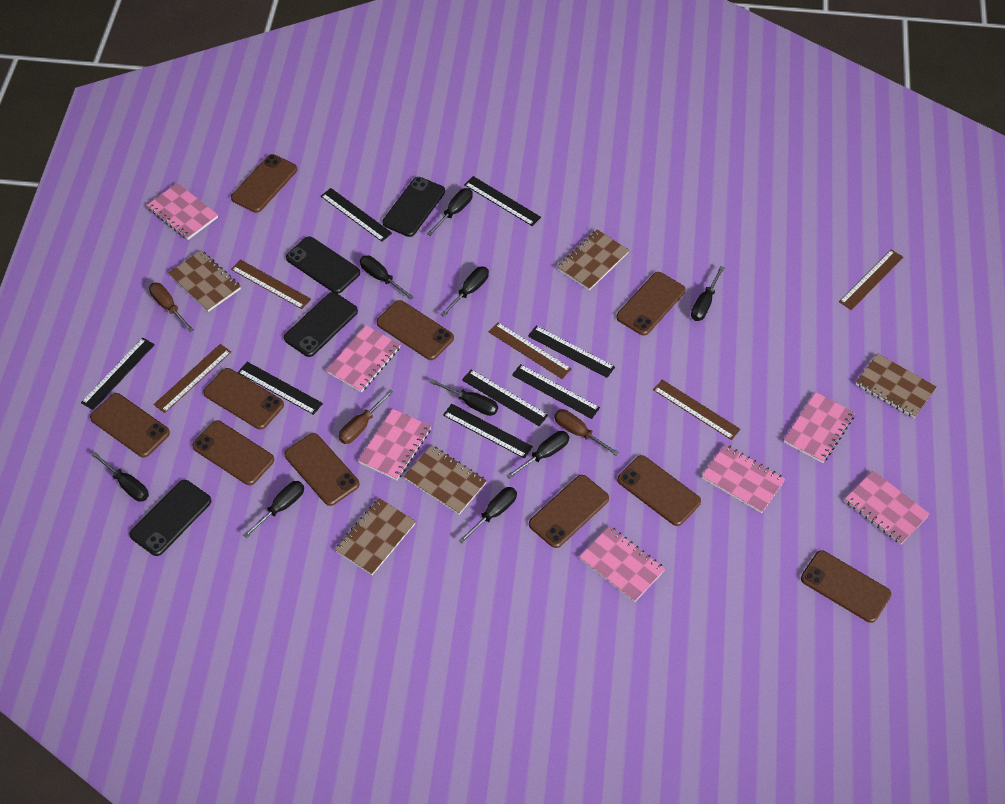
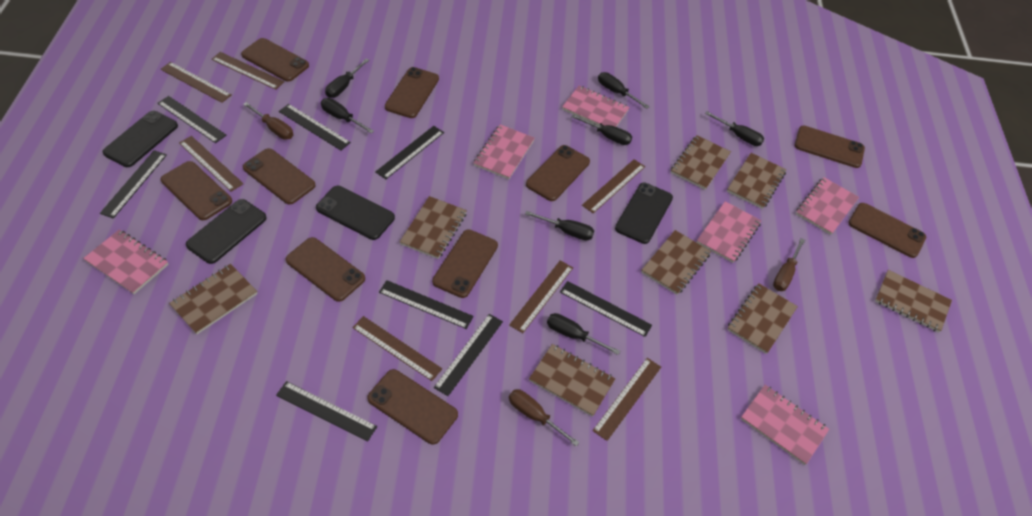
black screwdriver: 9 -> 7
brown notebook: 5 -> 8
brown ruler: 5 -> 7
pink notebook: 7 -> 6

